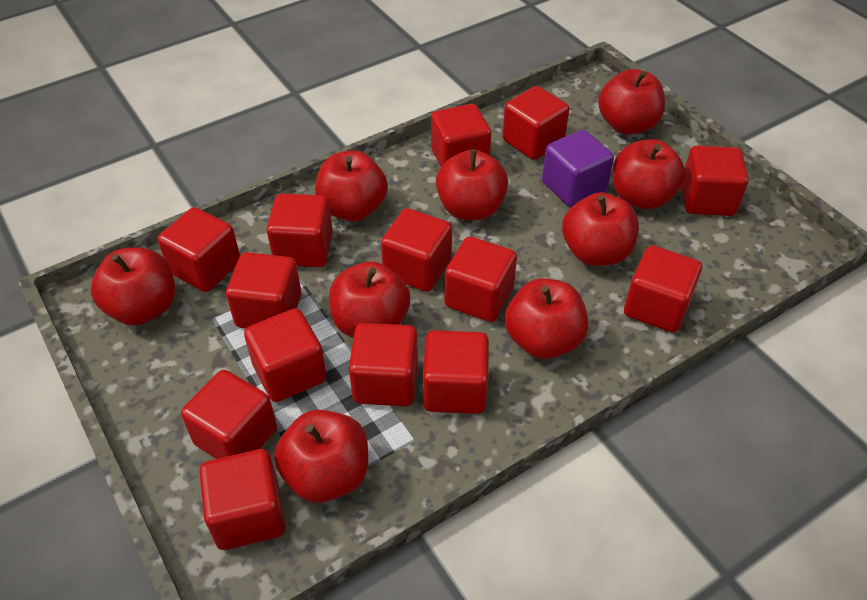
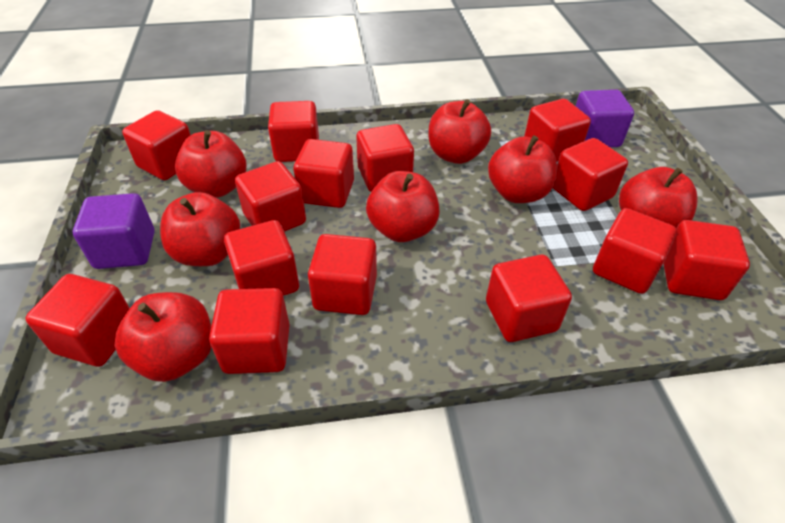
purple cube: 1 -> 2
red apple: 9 -> 7

